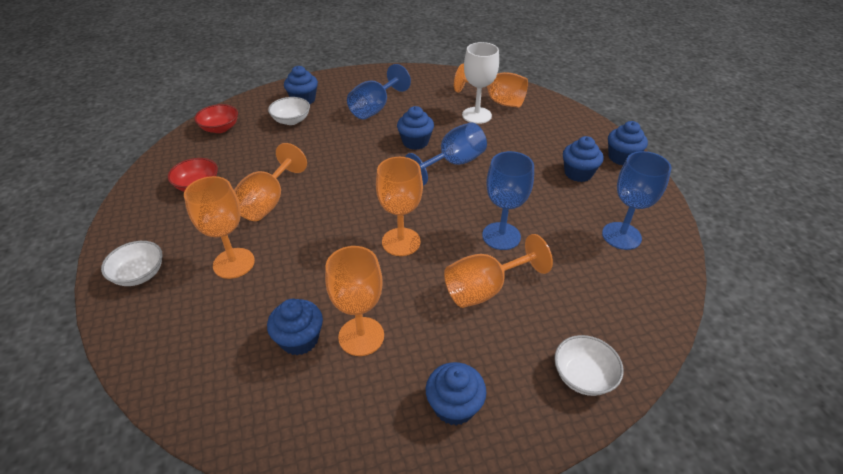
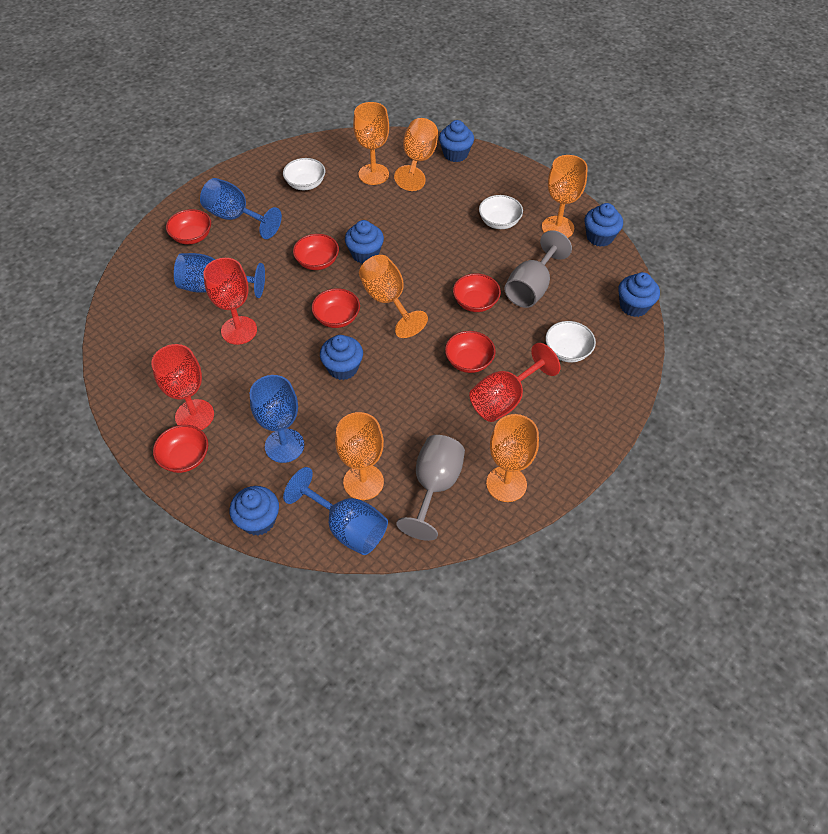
grey goblet: 0 -> 2
red bowl: 2 -> 6
red goblet: 0 -> 3
white goblet: 1 -> 0

